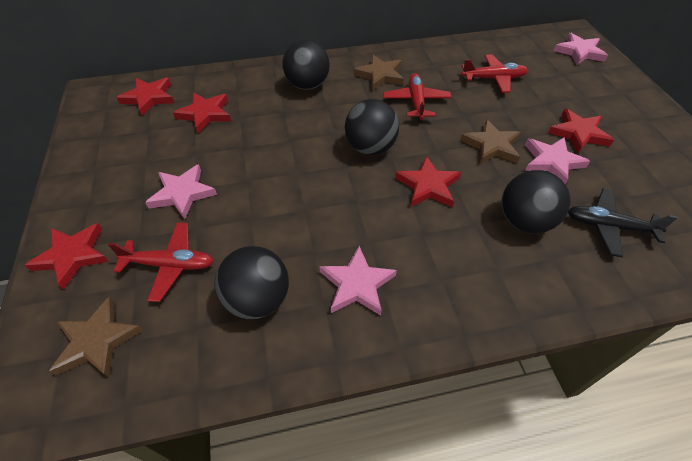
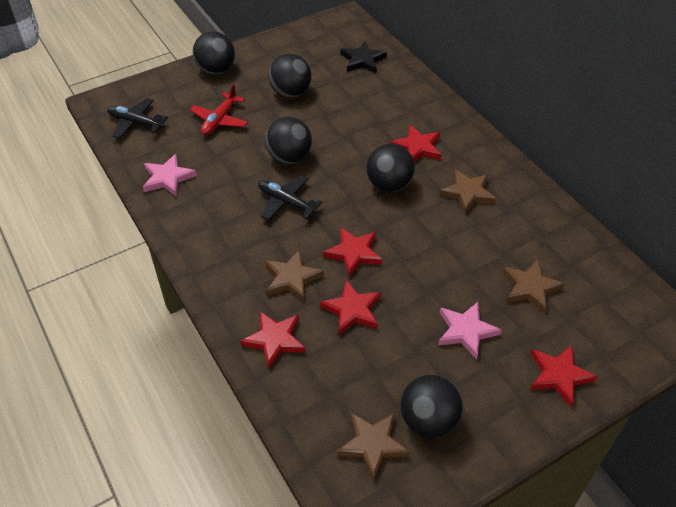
black ball: 4 -> 5
black plane: 1 -> 2
black star: 0 -> 1
brown star: 3 -> 4
pink star: 4 -> 2
red plane: 3 -> 1

